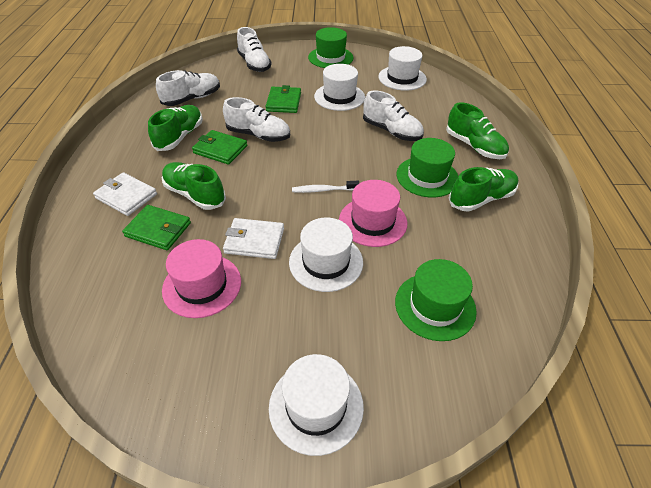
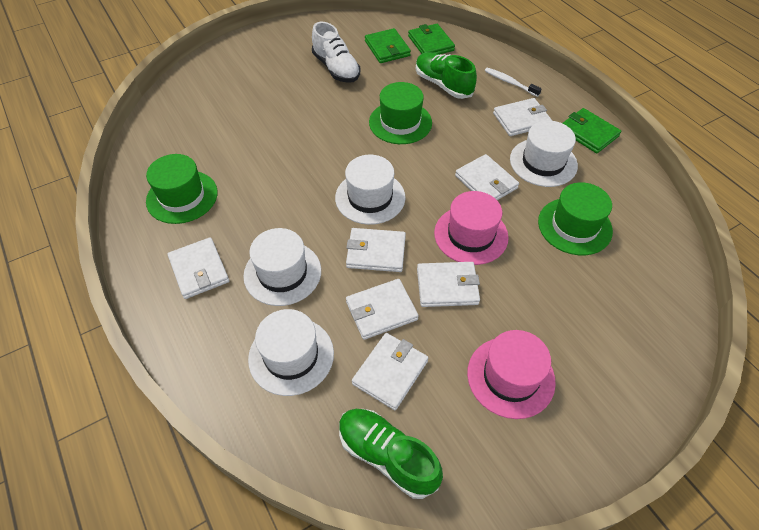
green shoe: 4 -> 2
white shoe: 4 -> 1
white wallet: 2 -> 7

